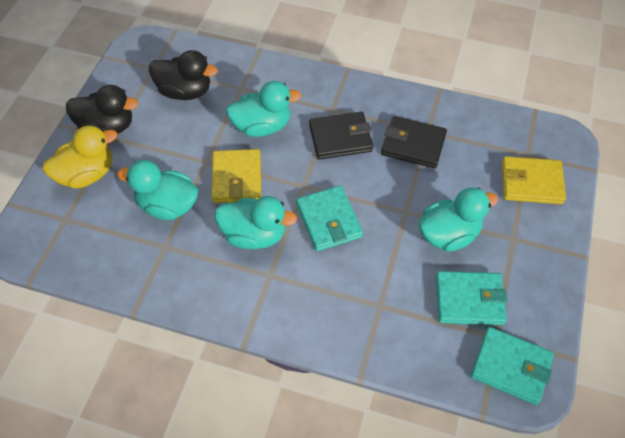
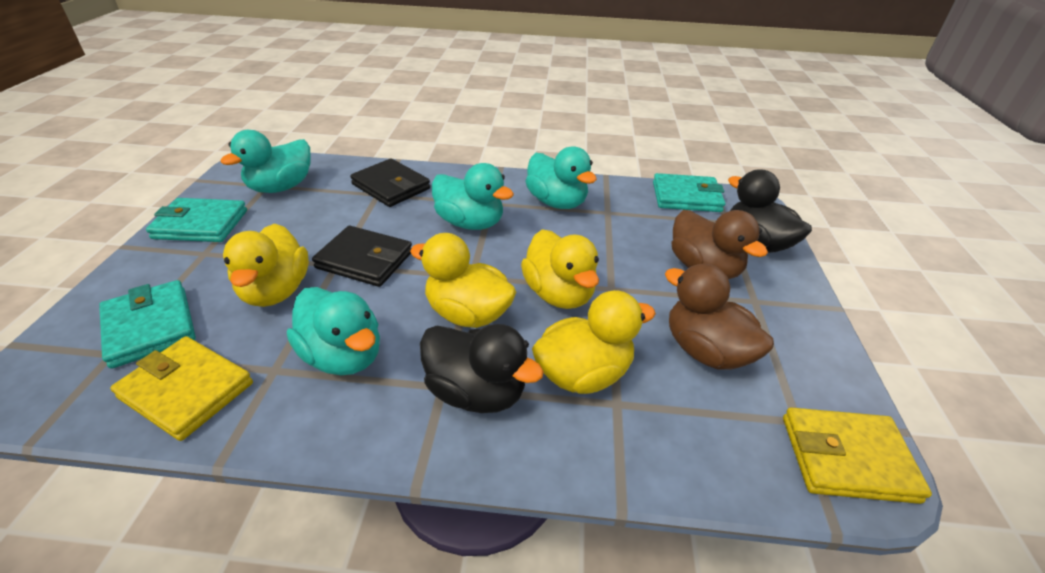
brown duck: 0 -> 2
yellow duck: 1 -> 4

